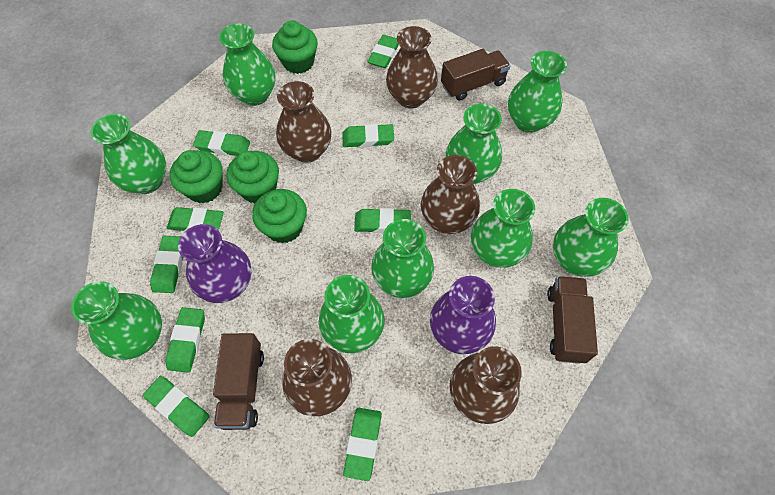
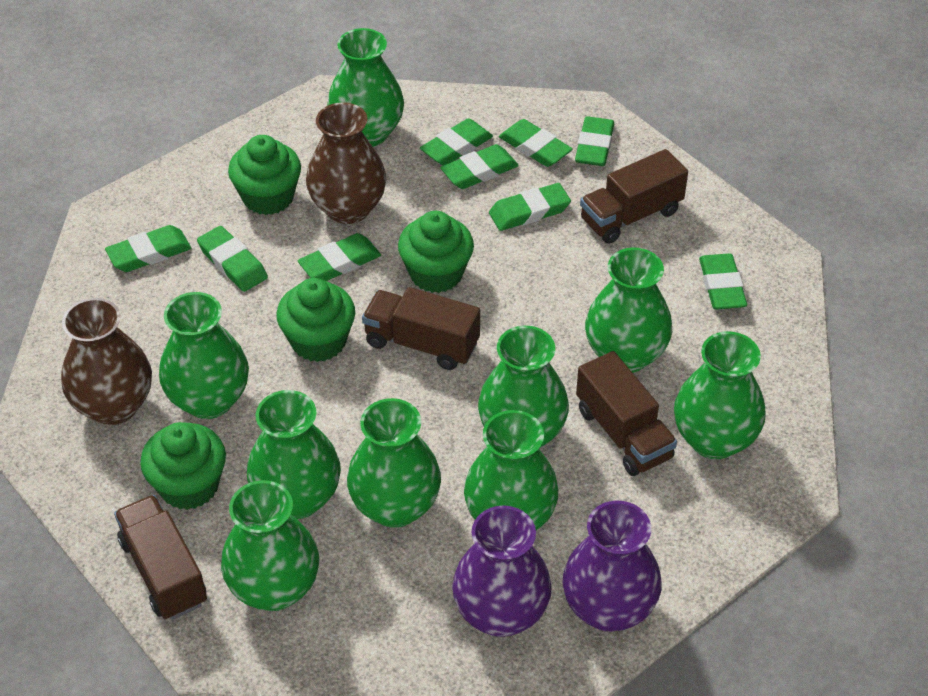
brown truck: 3 -> 4
brown vase: 5 -> 2

